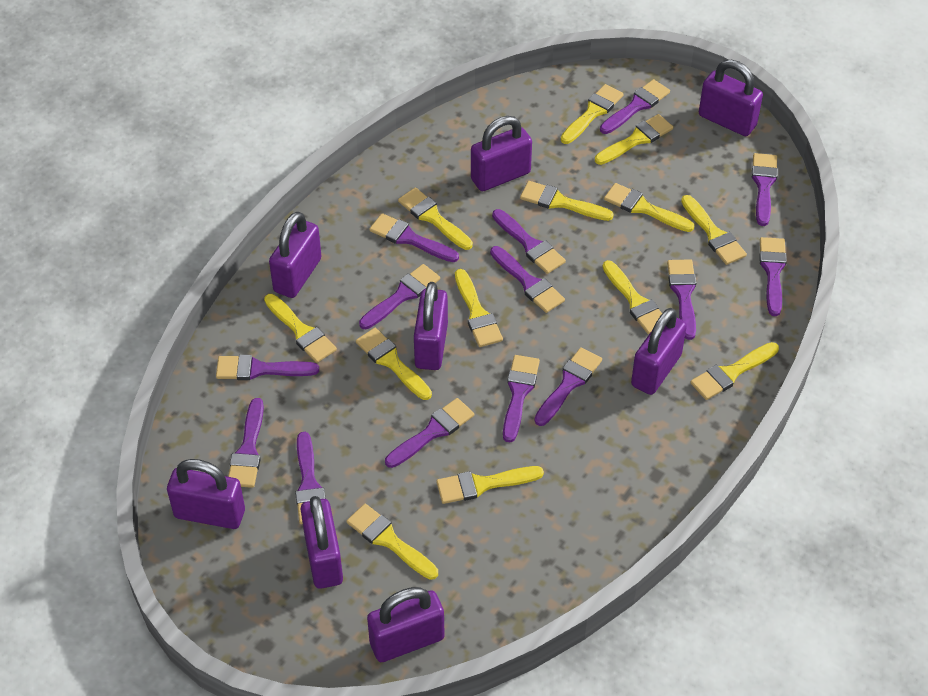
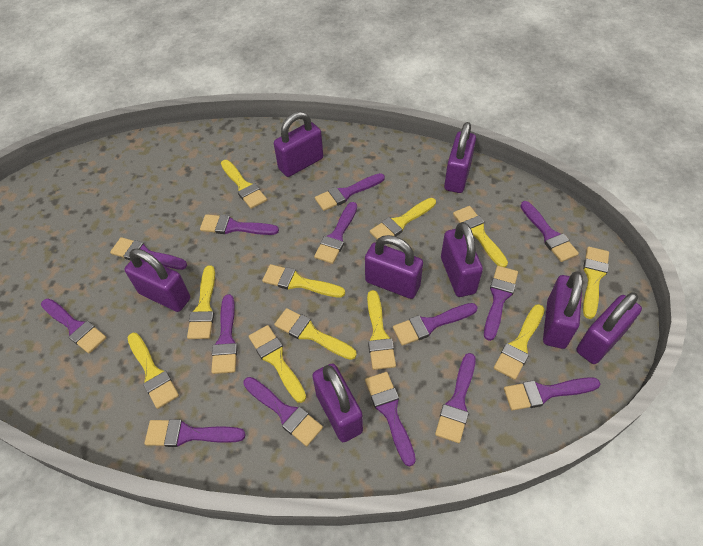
yellow brush: 13 -> 11

